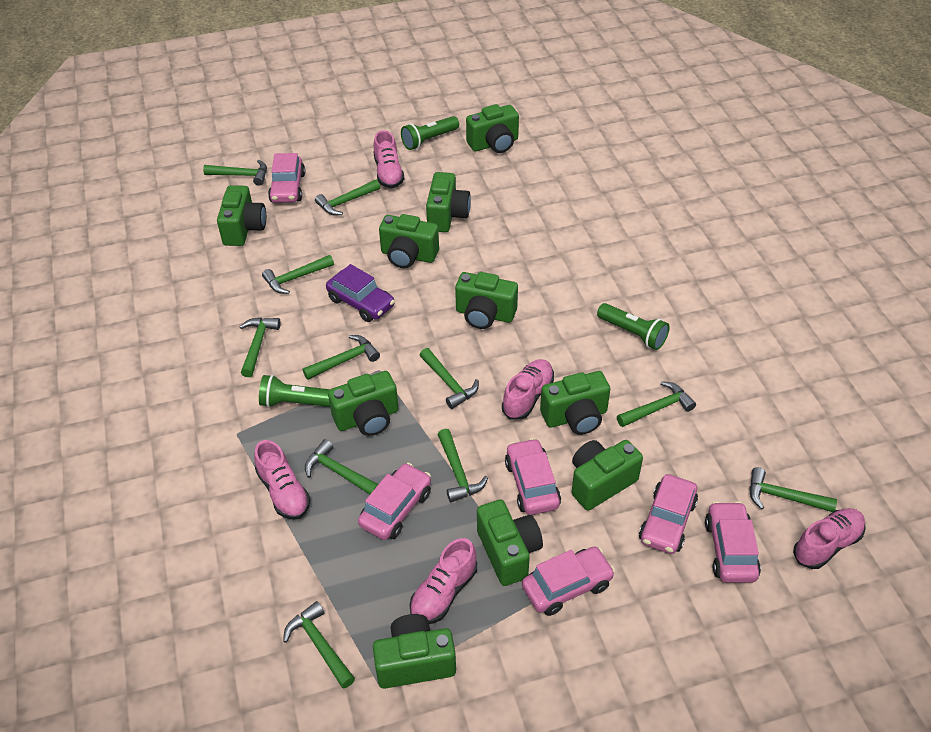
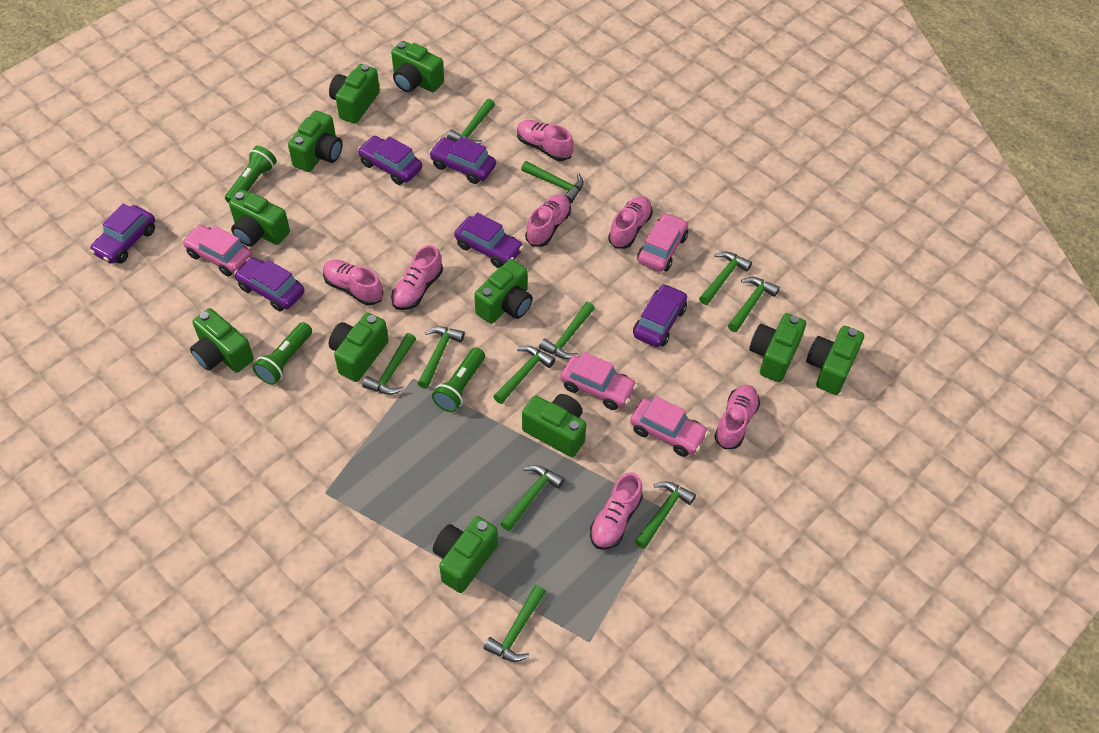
green camera: 10 -> 11
pink car: 6 -> 4
pink shoe: 5 -> 7
purple car: 1 -> 6

